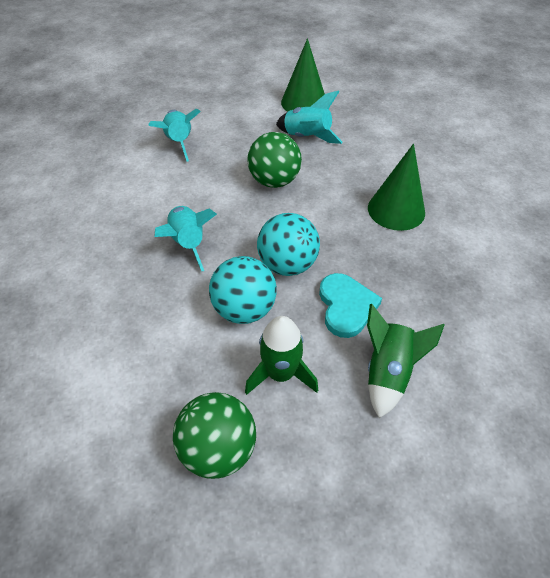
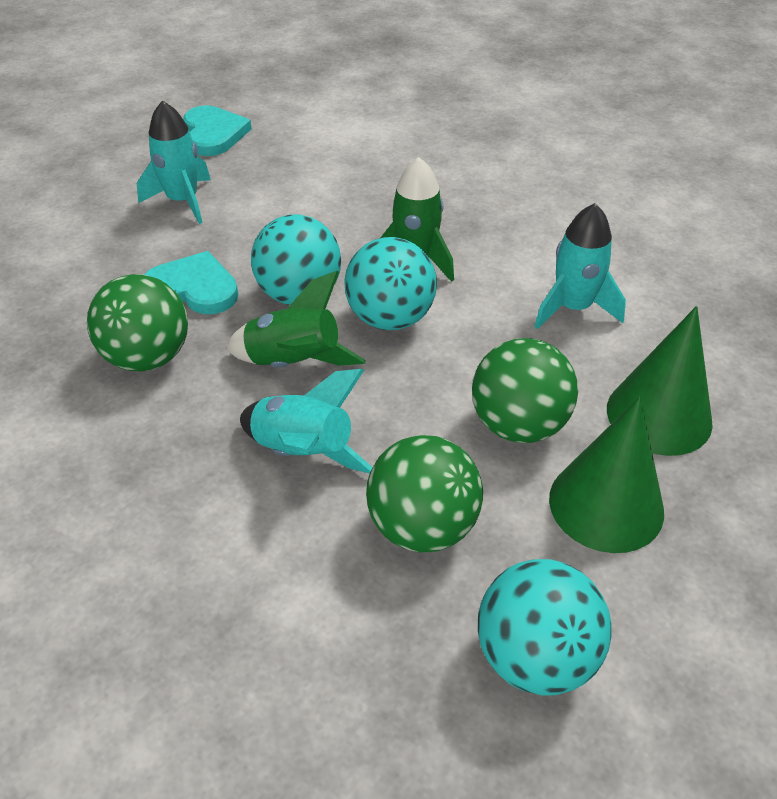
green ball: 2 -> 3
turquoise ball: 2 -> 3
turquoise heart: 1 -> 2

